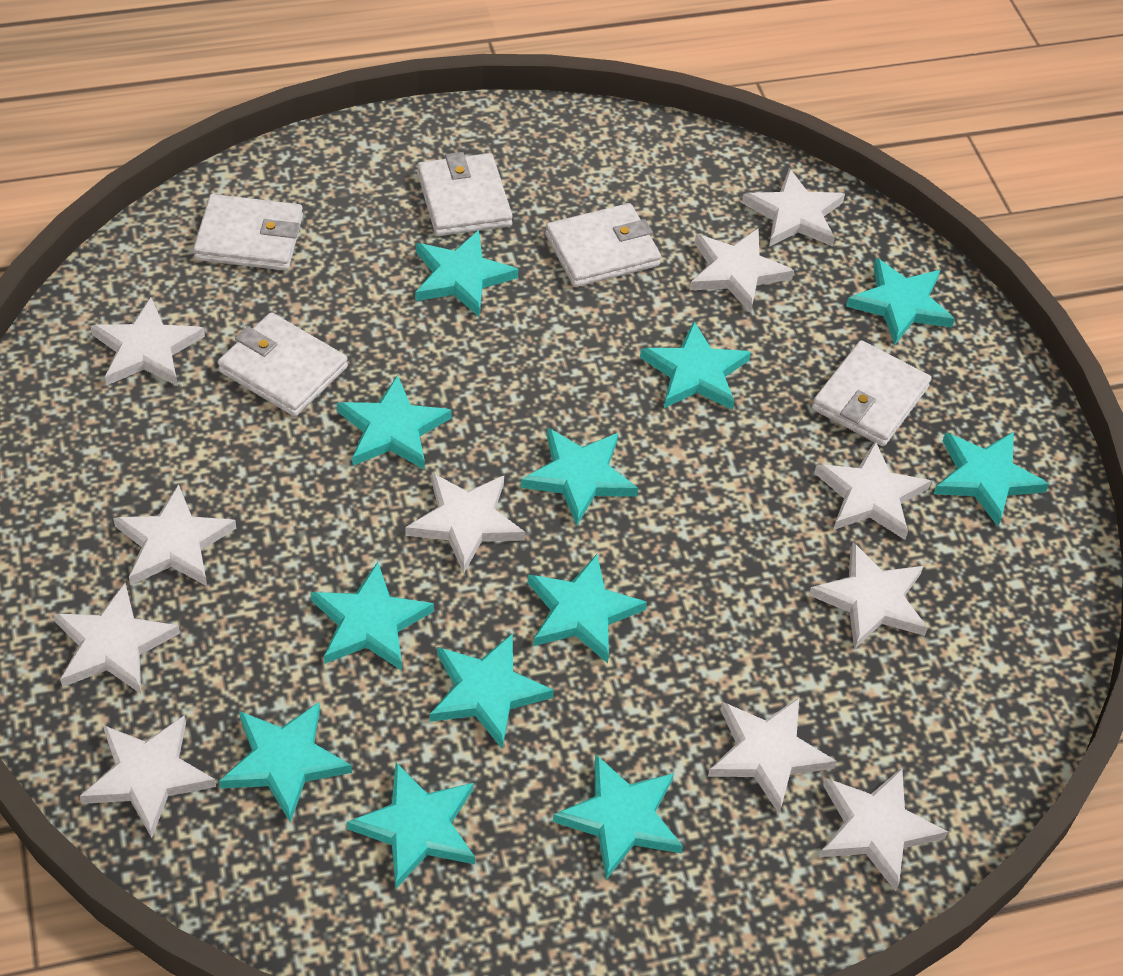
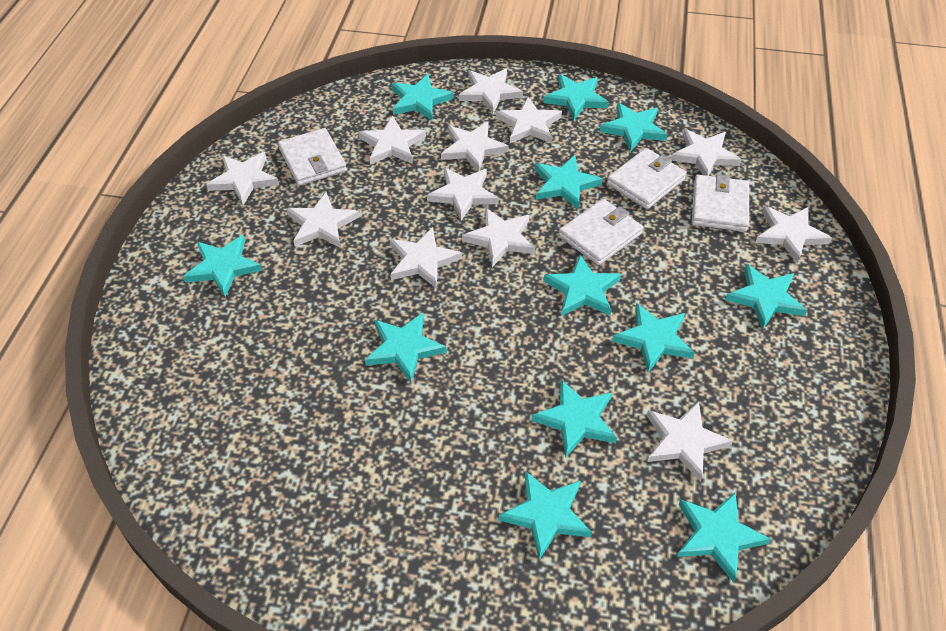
white star: 11 -> 12
white wallet: 5 -> 4

